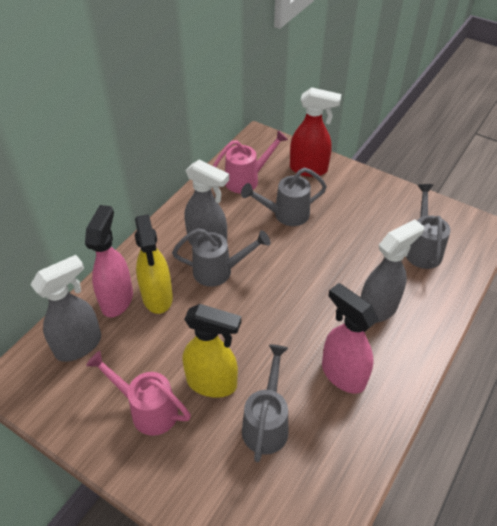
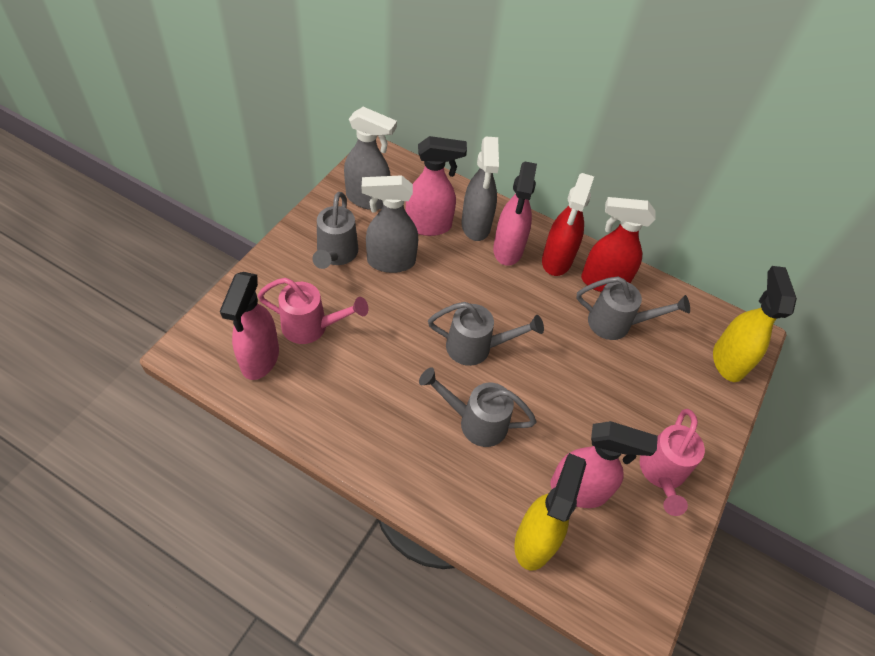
pink spray bottle: 2 -> 4
red spray bottle: 1 -> 2

